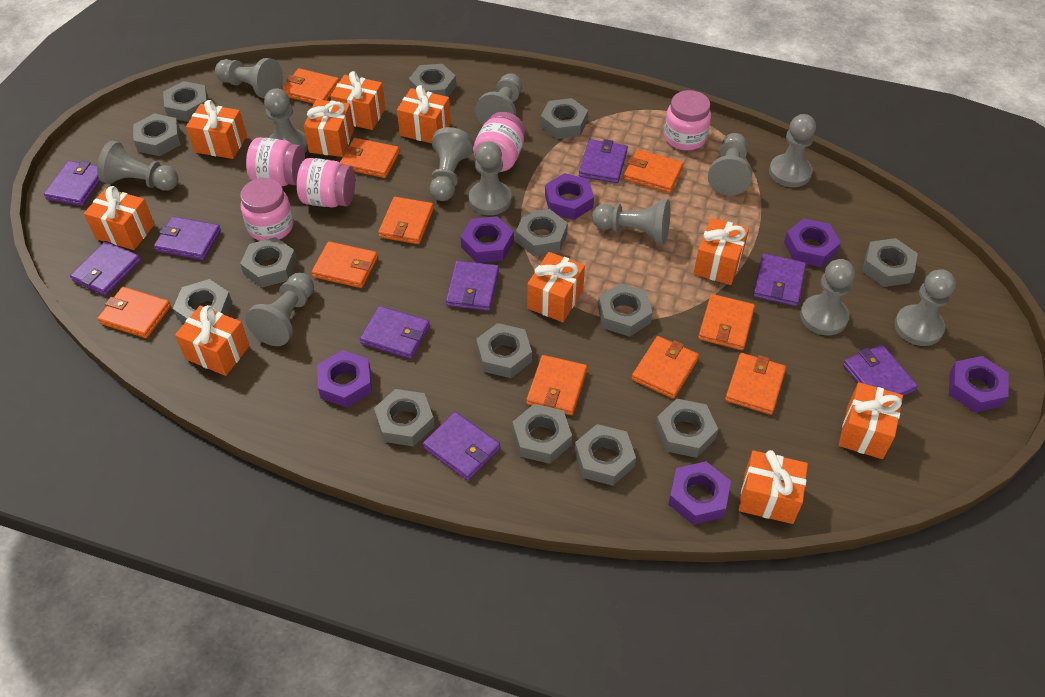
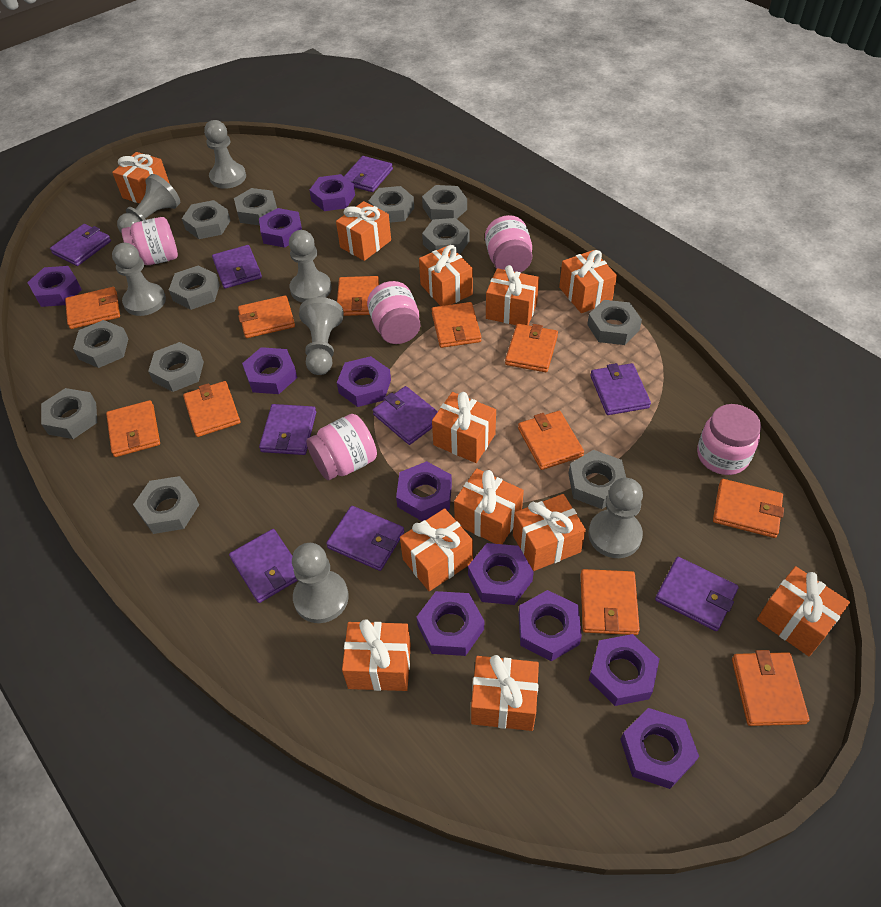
grey nut: 14 -> 12
grey pawn: 12 -> 7
orange gift: 10 -> 12
orange wallet: 10 -> 11
purple nut: 6 -> 11

